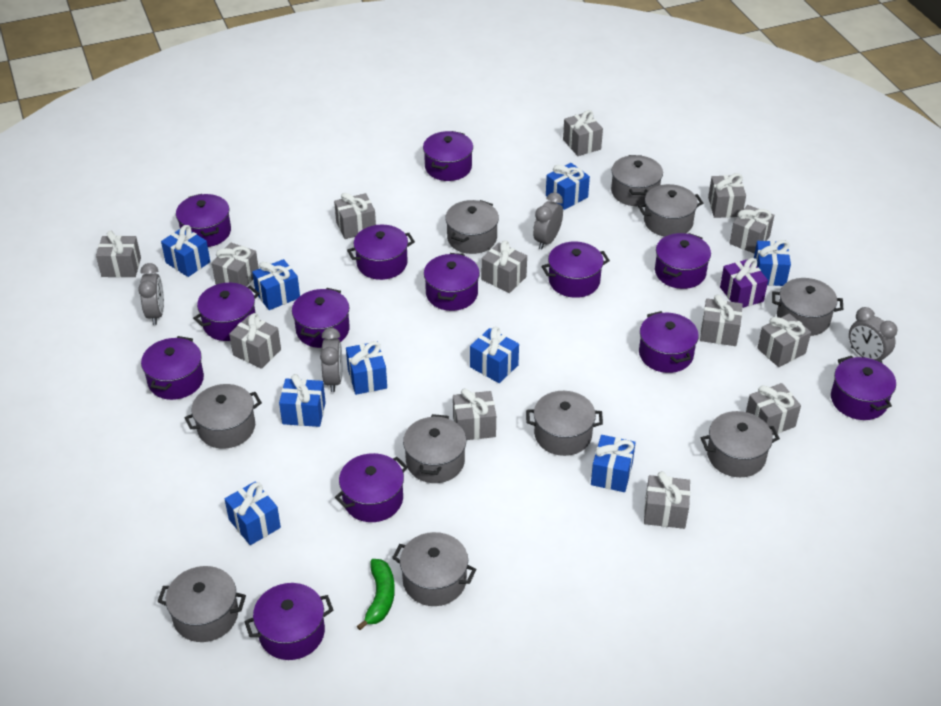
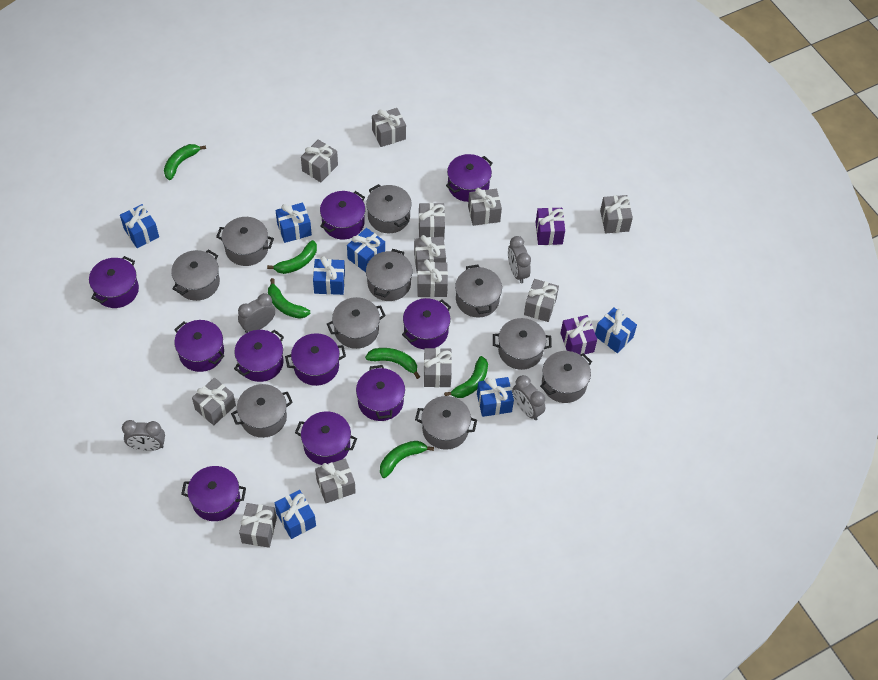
blue gift: 9 -> 7
green banana: 1 -> 6
grey gift: 13 -> 12
purple gift: 1 -> 2
purple pot: 13 -> 10

